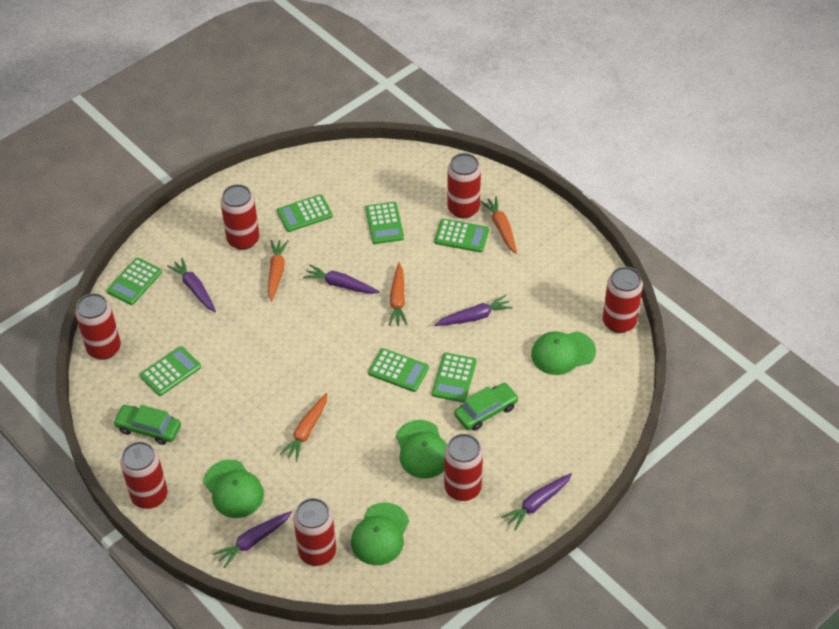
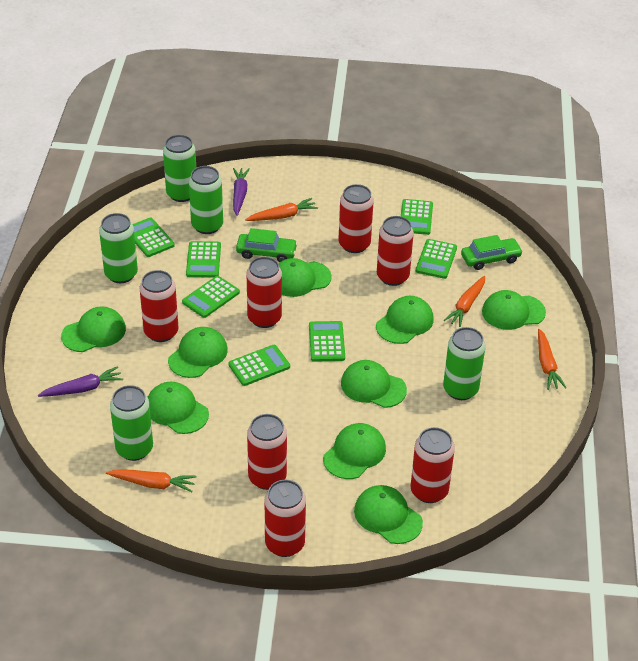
green can: 0 -> 5
green cap: 4 -> 9
purple carrot: 5 -> 2

